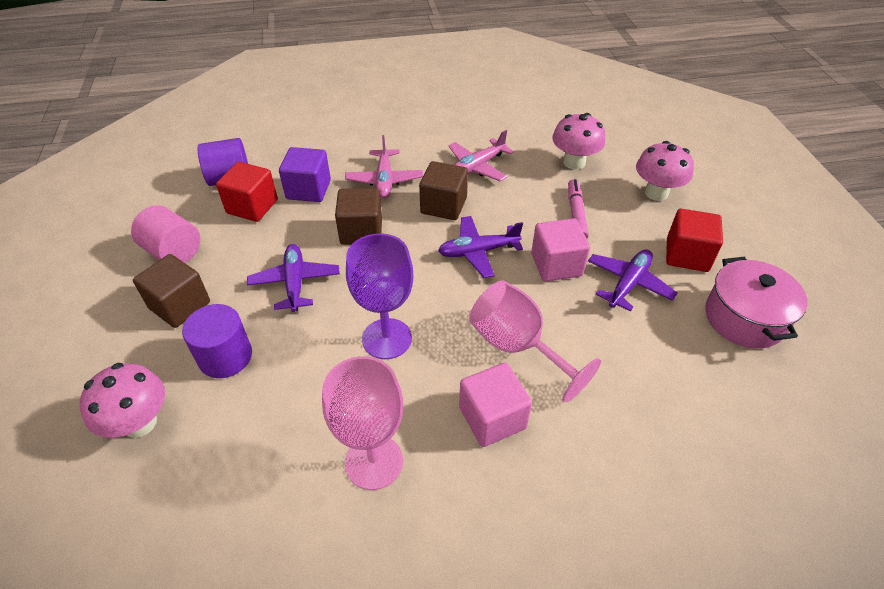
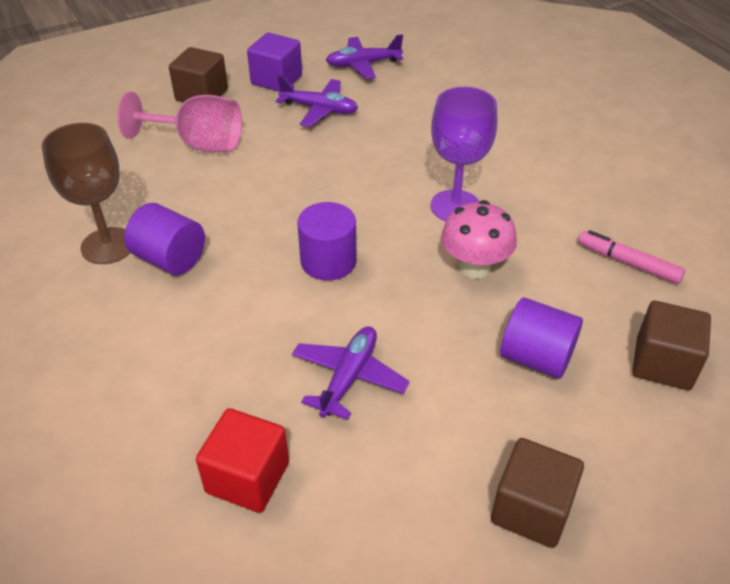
brown goblet: 0 -> 1
pink cube: 2 -> 0
pink cylinder: 1 -> 0
pink goblet: 2 -> 1
pink mushroom: 3 -> 1
pink plane: 2 -> 0
pink pot: 1 -> 0
purple cylinder: 2 -> 3
red cube: 2 -> 1

